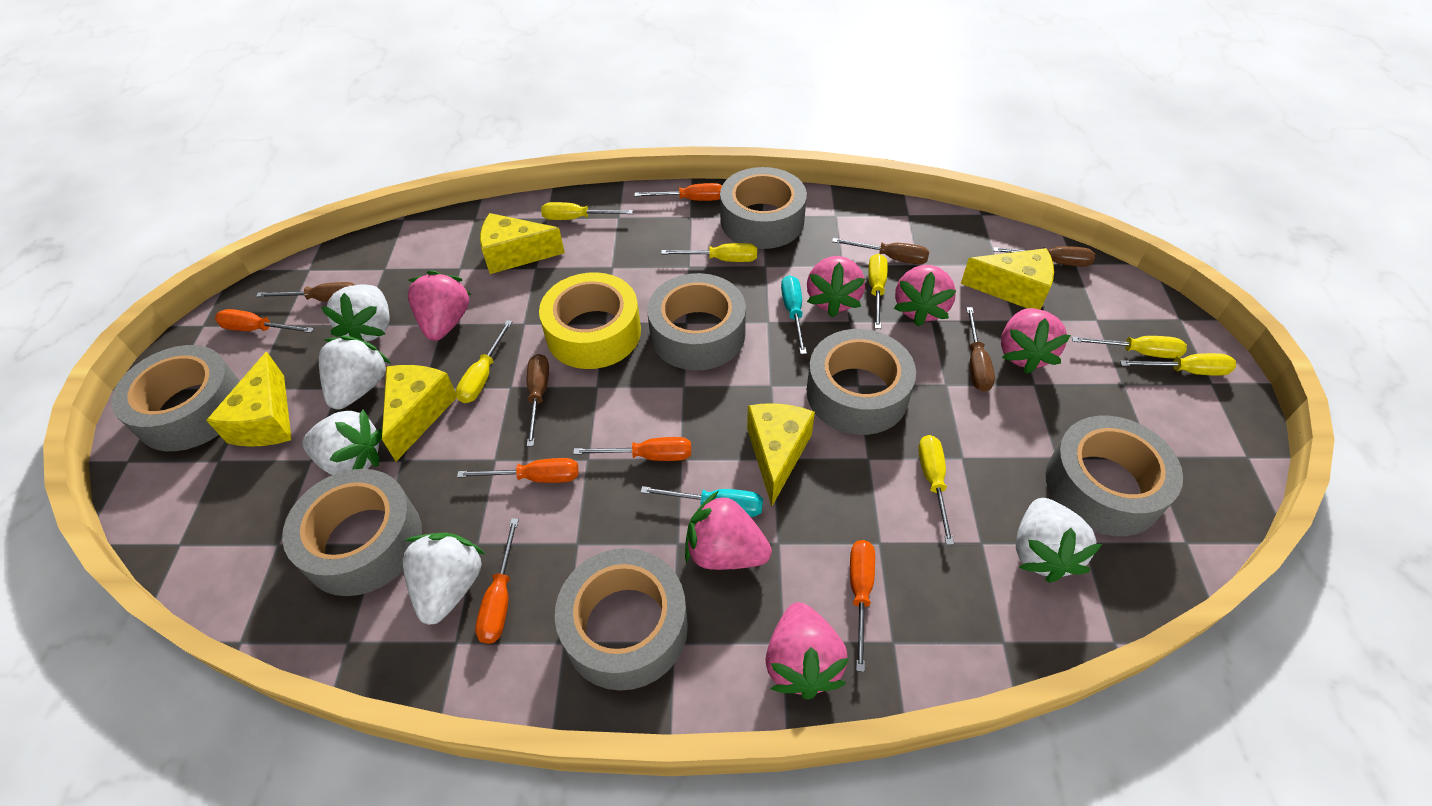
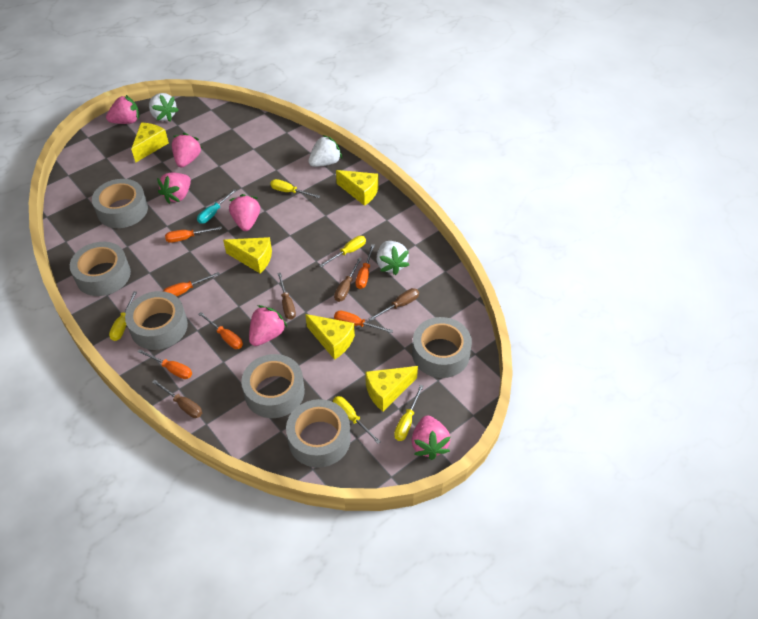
brown screwdriver: 5 -> 4
grey tape: 7 -> 6
turquoise screwdriver: 2 -> 1
white strawberry: 5 -> 3
yellow screwdriver: 7 -> 5
yellow tape: 1 -> 0

